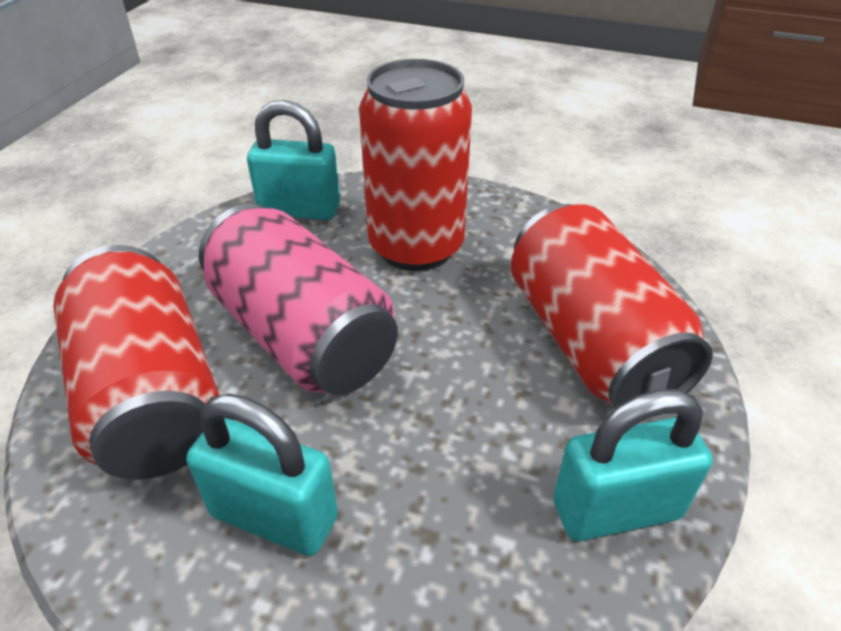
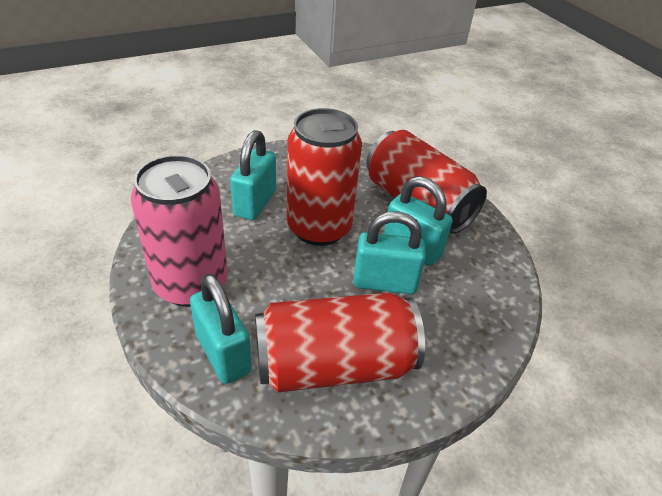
turquoise padlock: 3 -> 4

